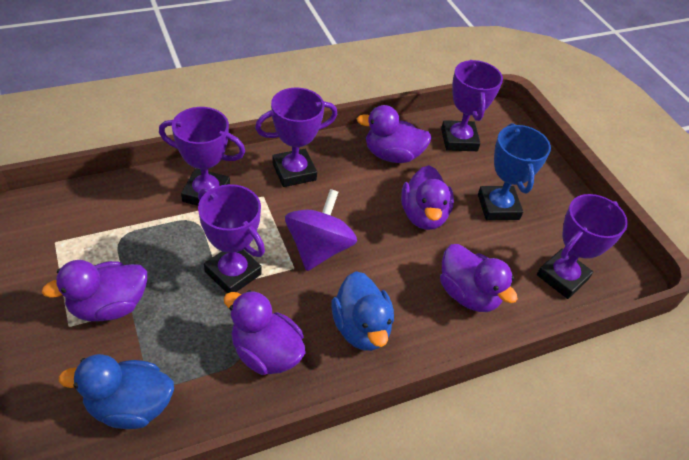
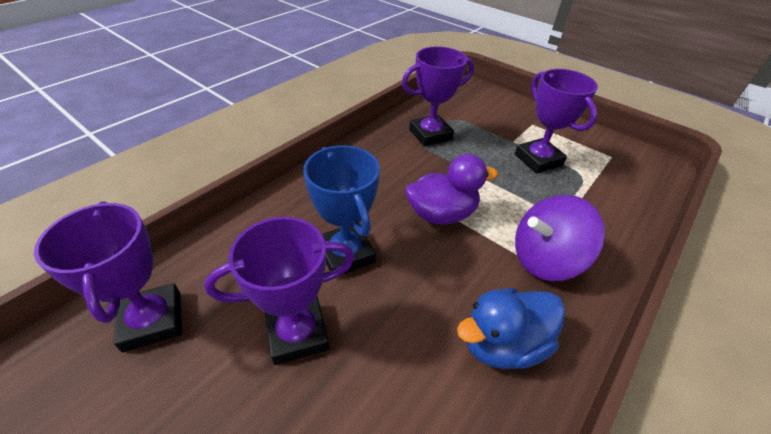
blue duck: 2 -> 1
purple duck: 5 -> 1
purple trophy: 5 -> 4

